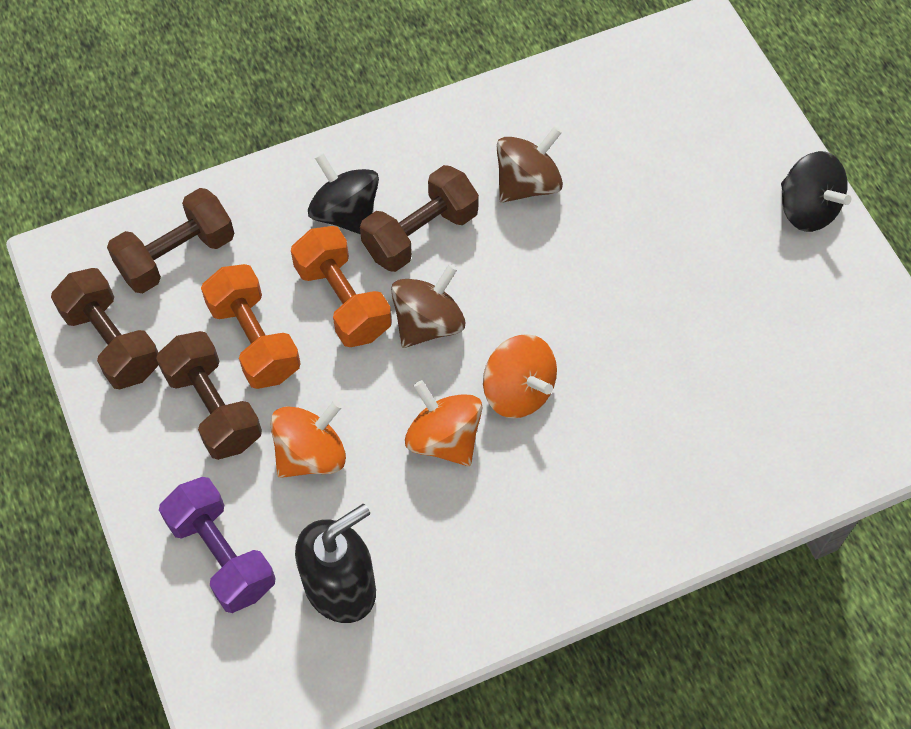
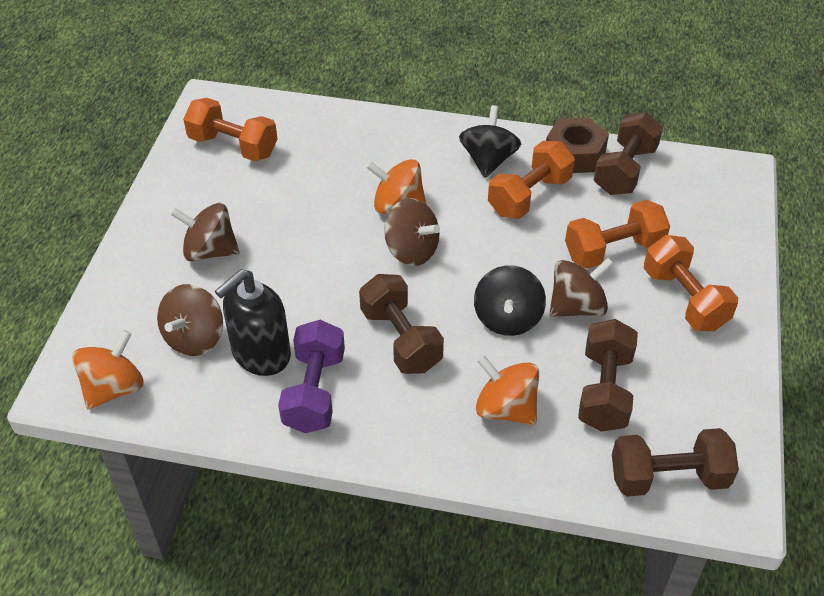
brown nut: 0 -> 1
brown spinning top: 2 -> 4
orange dumbbell: 2 -> 4

